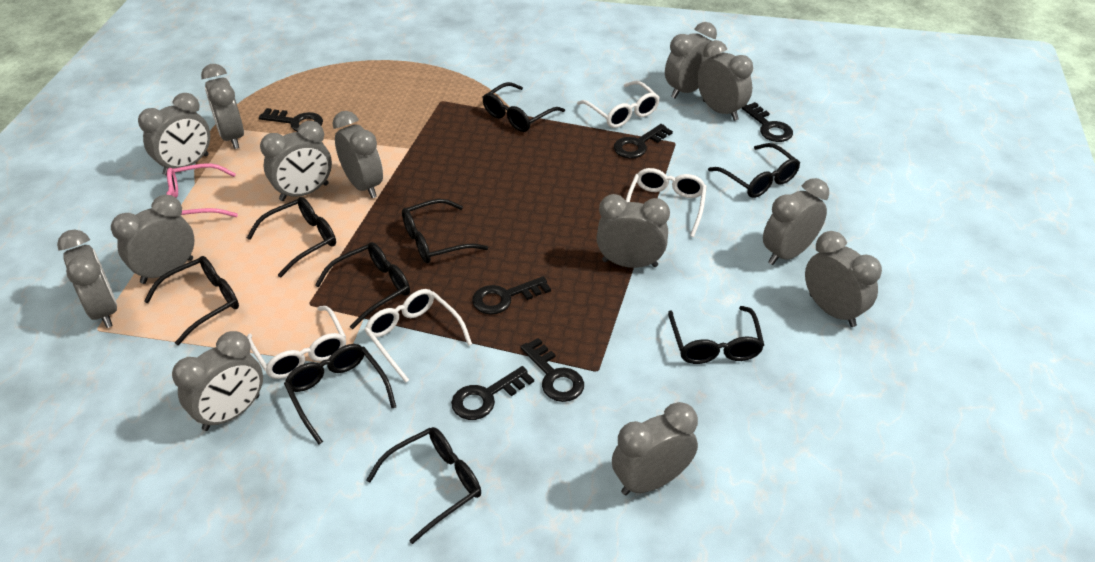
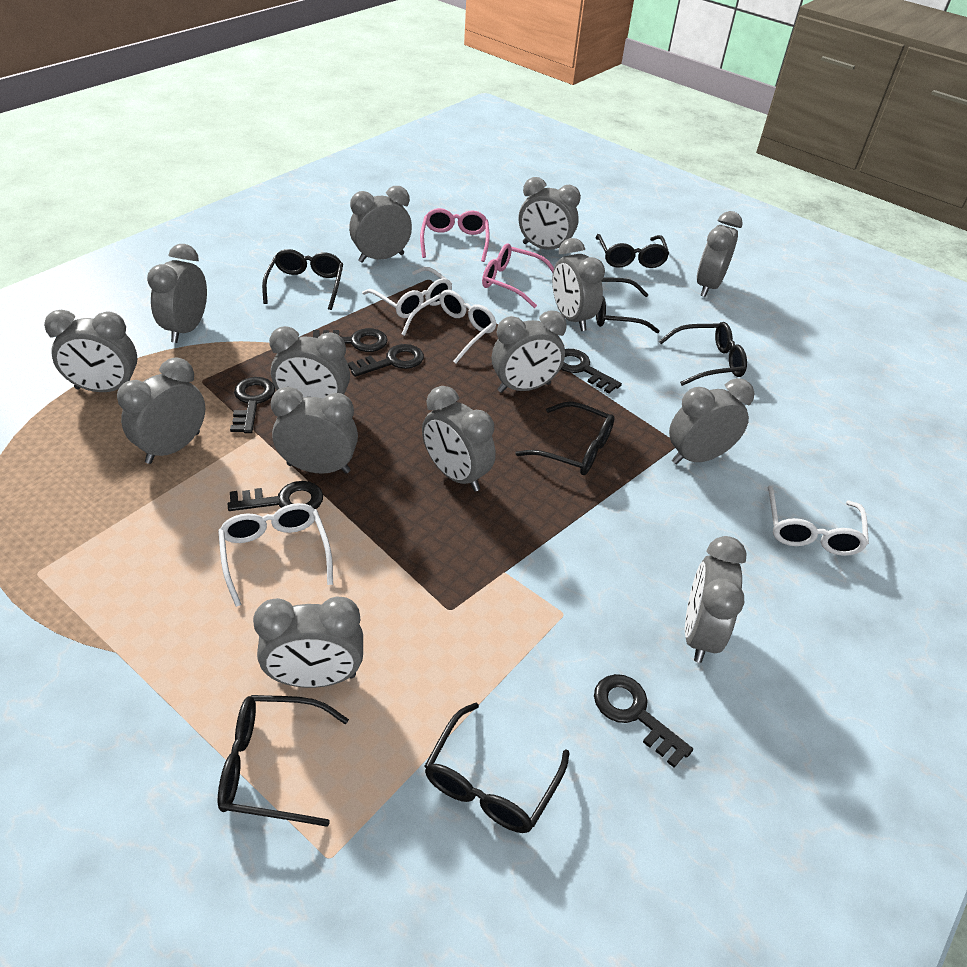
black glasses: 9 -> 7
grey clock: 13 -> 14
pink glasses: 1 -> 2

